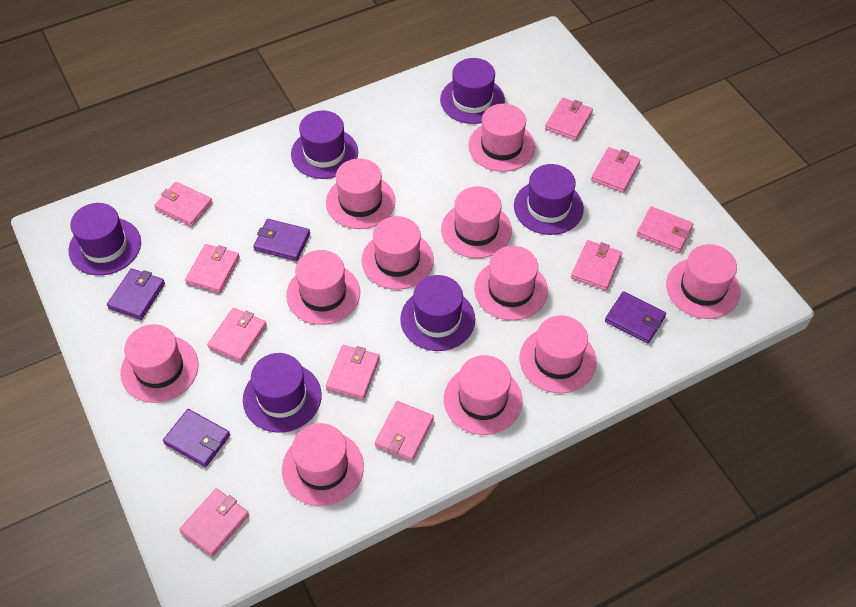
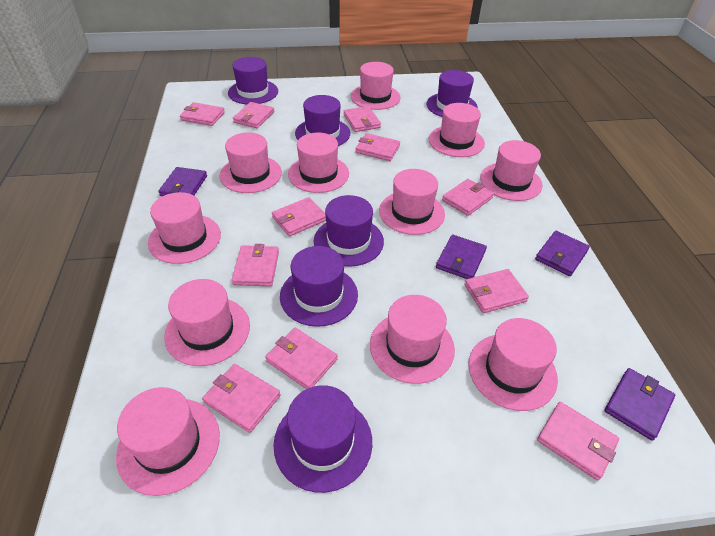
pink wallet: 10 -> 11

